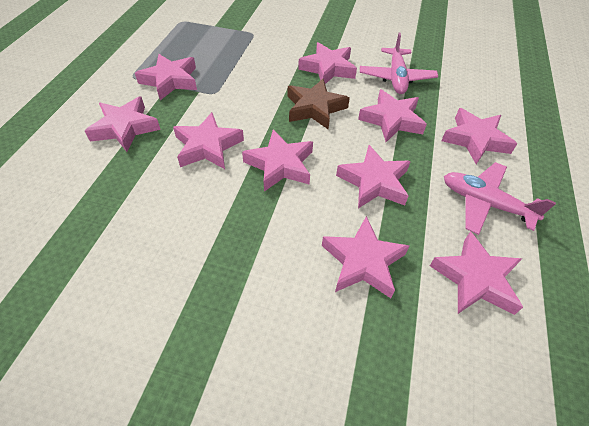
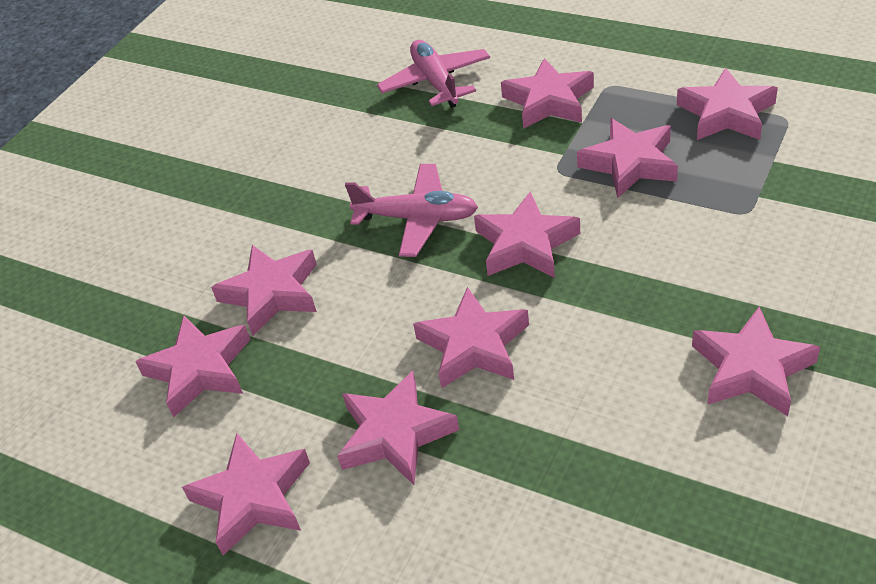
brown star: 1 -> 0

